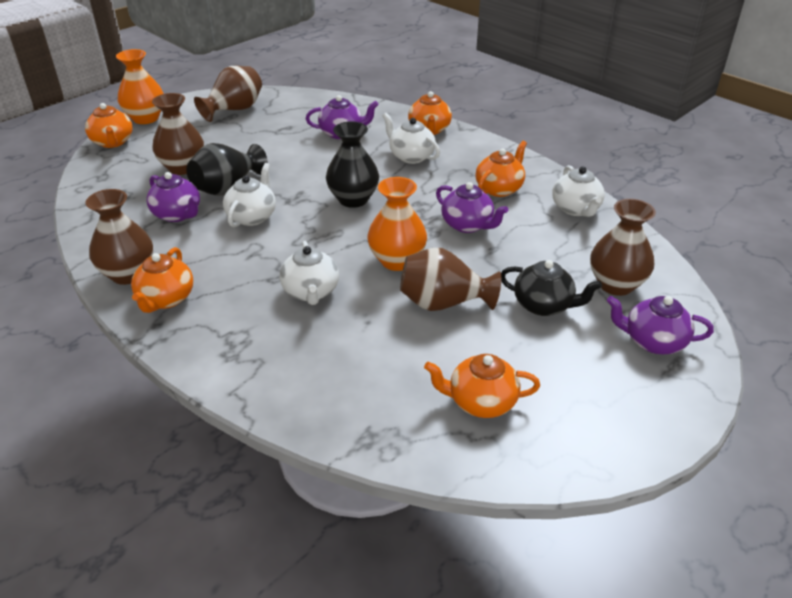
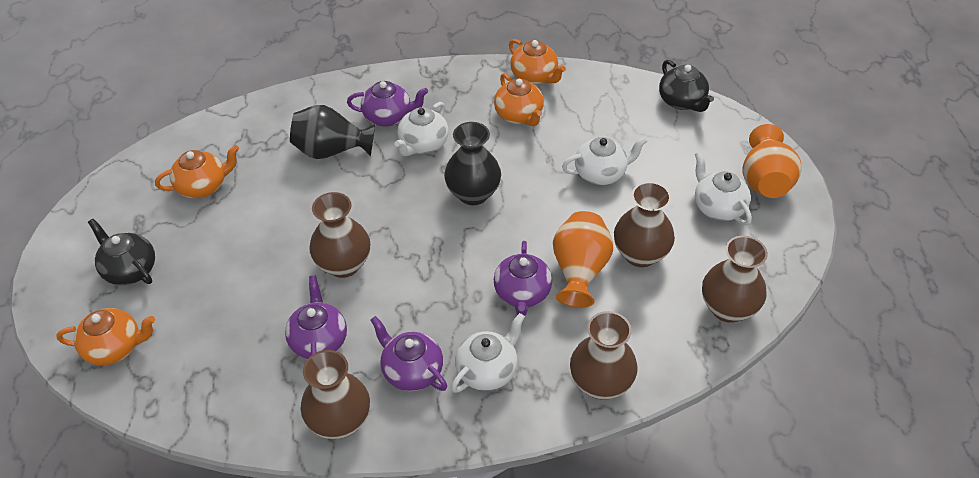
black teapot: 1 -> 2
orange teapot: 5 -> 4

